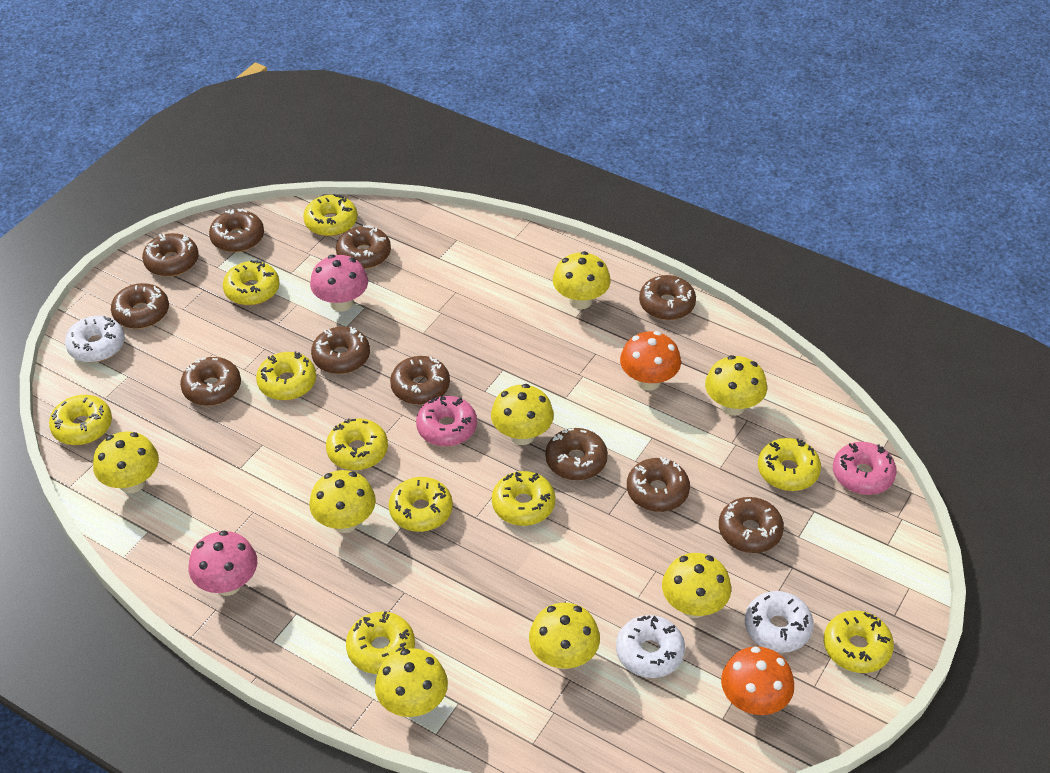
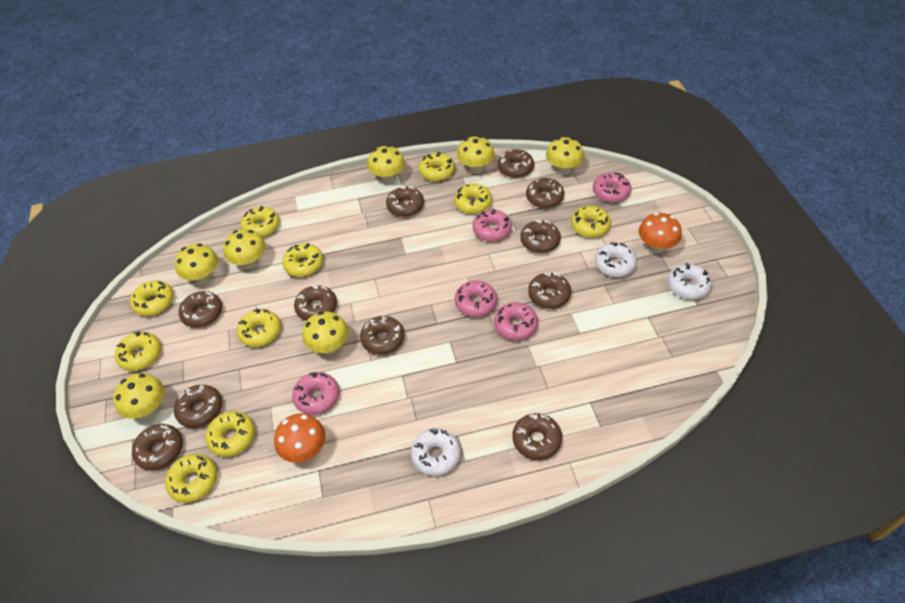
pink donut: 2 -> 5
pink mushroom: 2 -> 0
yellow mushroom: 8 -> 7

